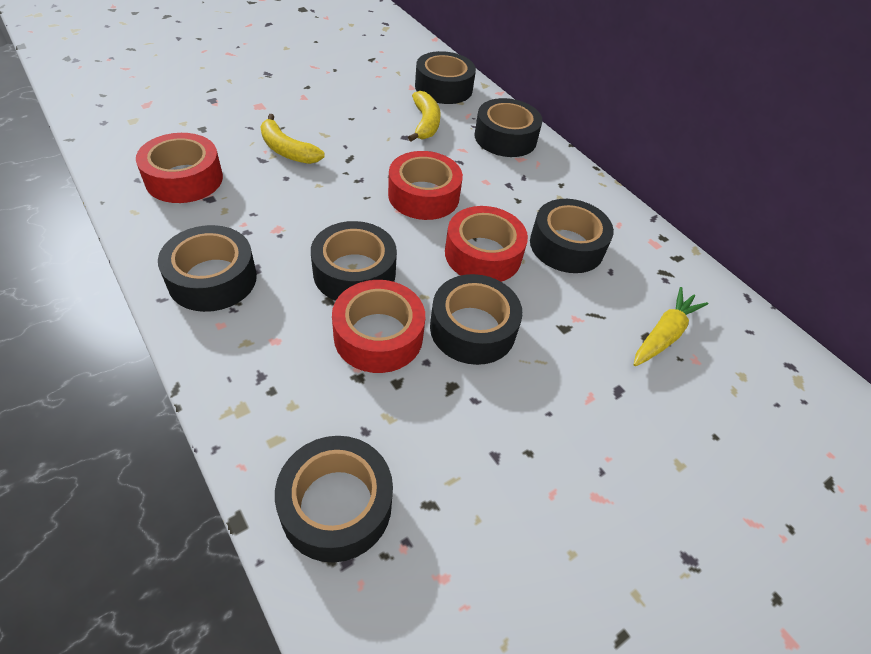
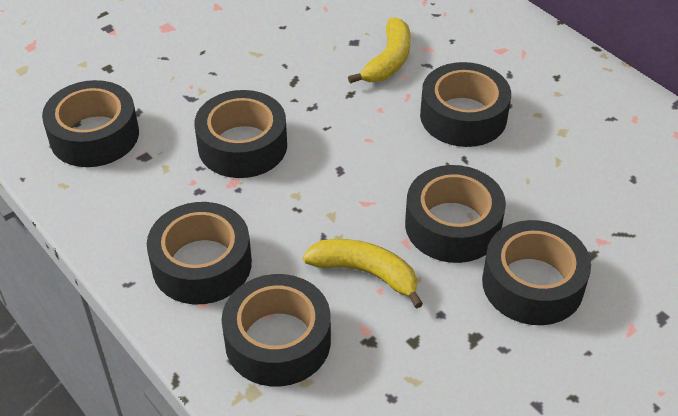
red tape: 4 -> 0
yellow carrot: 1 -> 0

